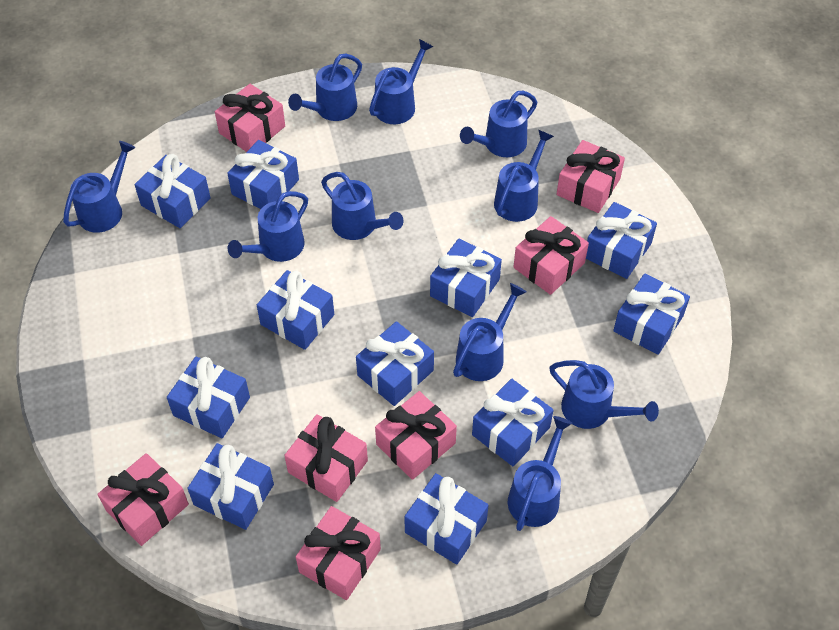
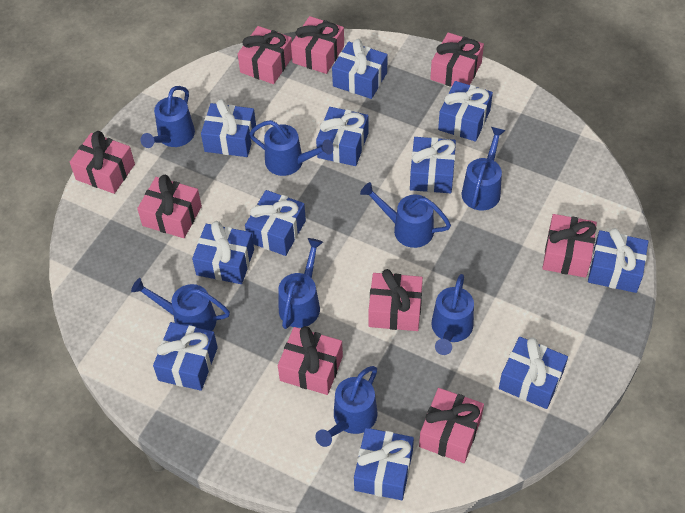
blue watering can: 10 -> 8
pink gift: 7 -> 9

